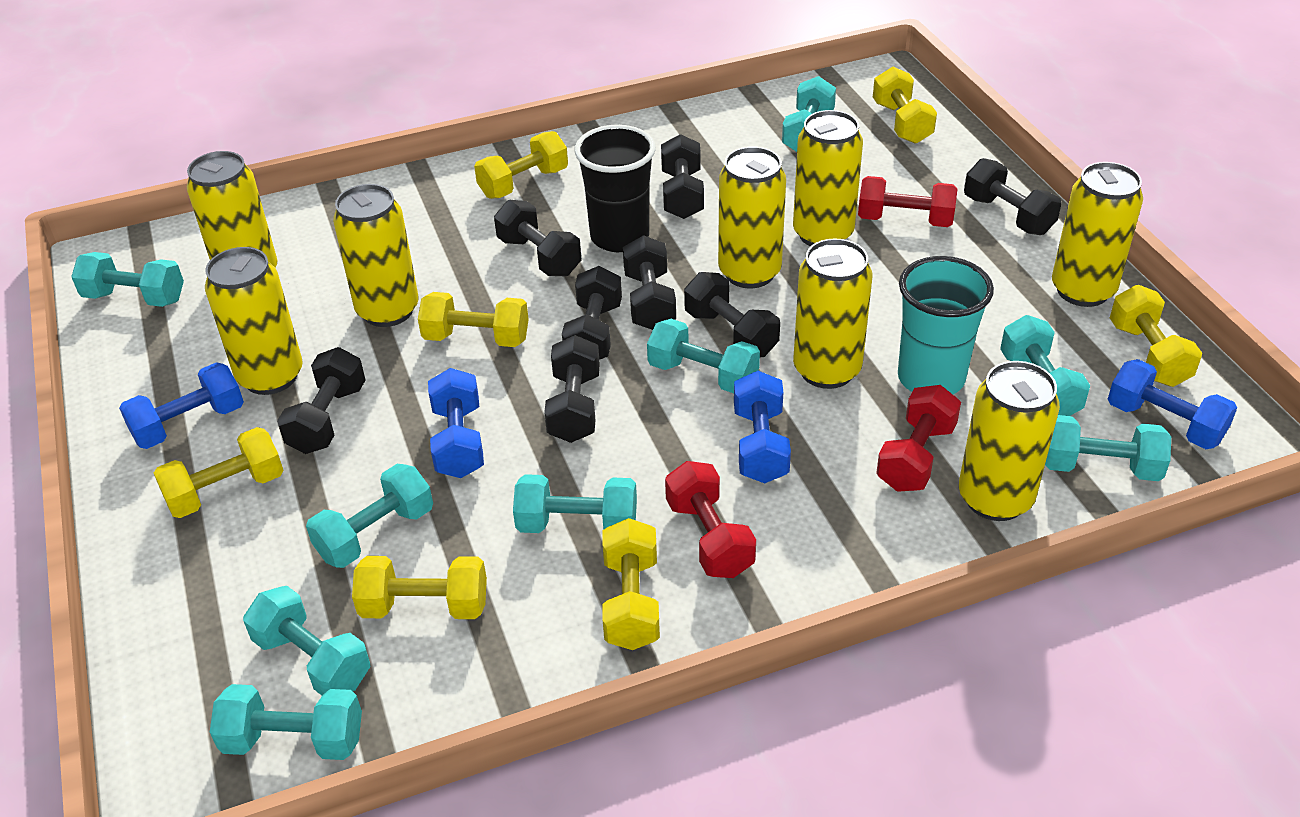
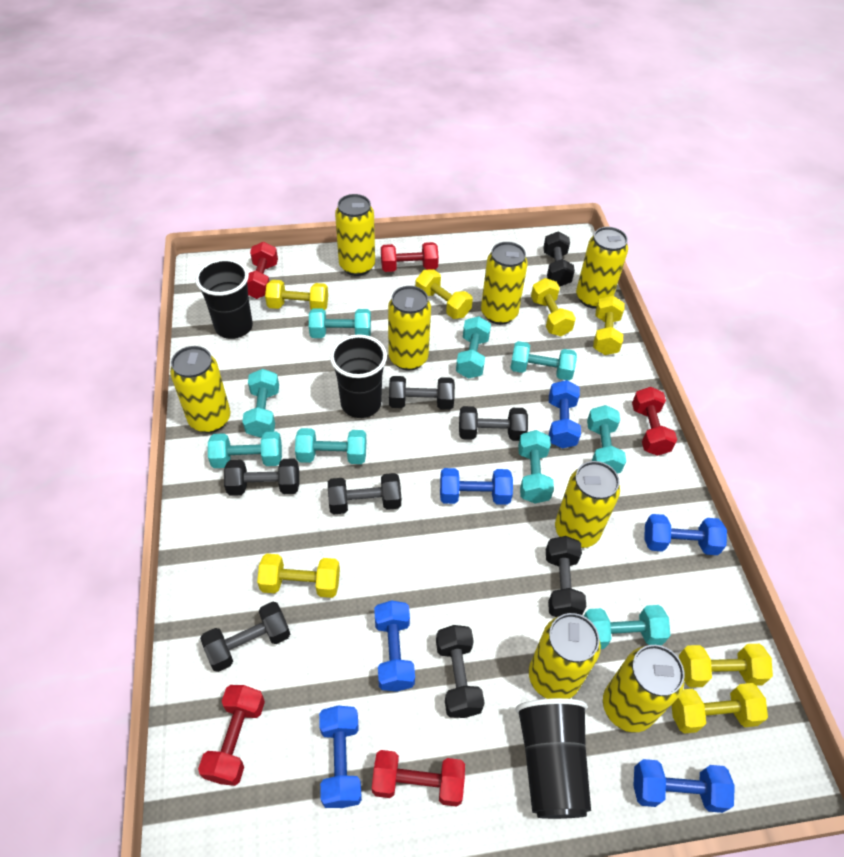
black cup: 1 -> 3
blue dumbbell: 4 -> 6
red dumbbell: 3 -> 5
turquoise cup: 1 -> 0

